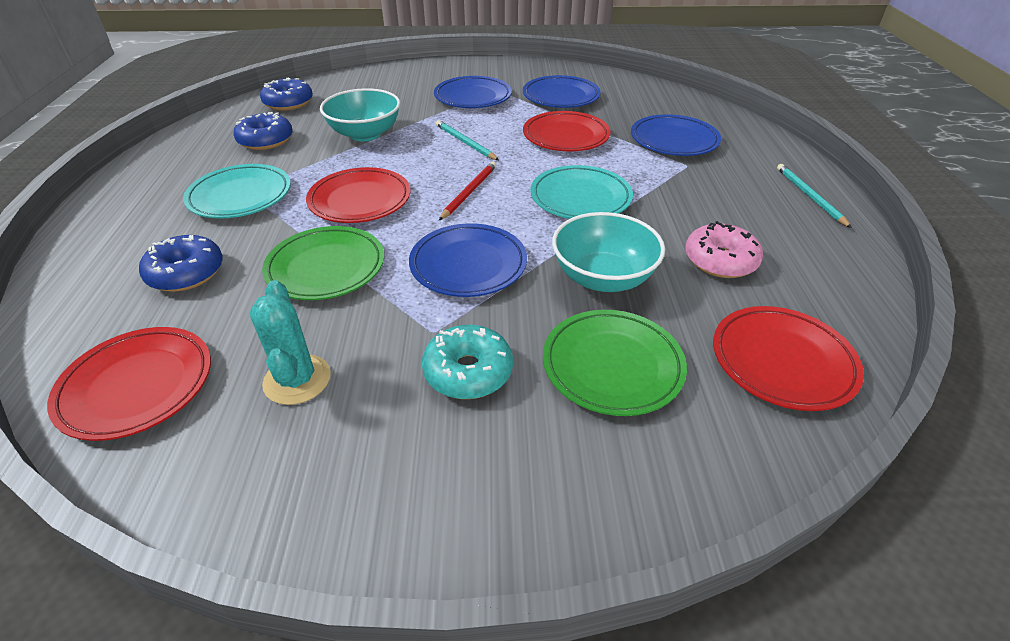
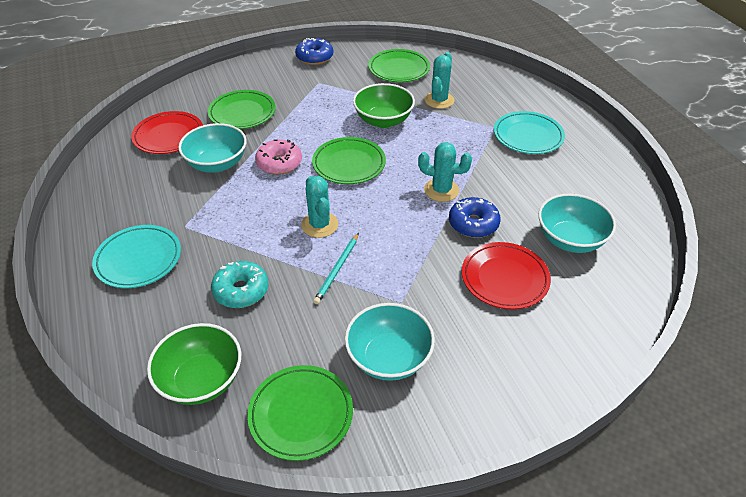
blue donut: 3 -> 2
blue plate: 4 -> 0
green bowl: 0 -> 2
green plate: 2 -> 4
red pencil: 1 -> 0
red plate: 4 -> 2
turquoise bowl: 2 -> 3
turquoise cactus: 1 -> 3
turquoise pencil: 2 -> 1

